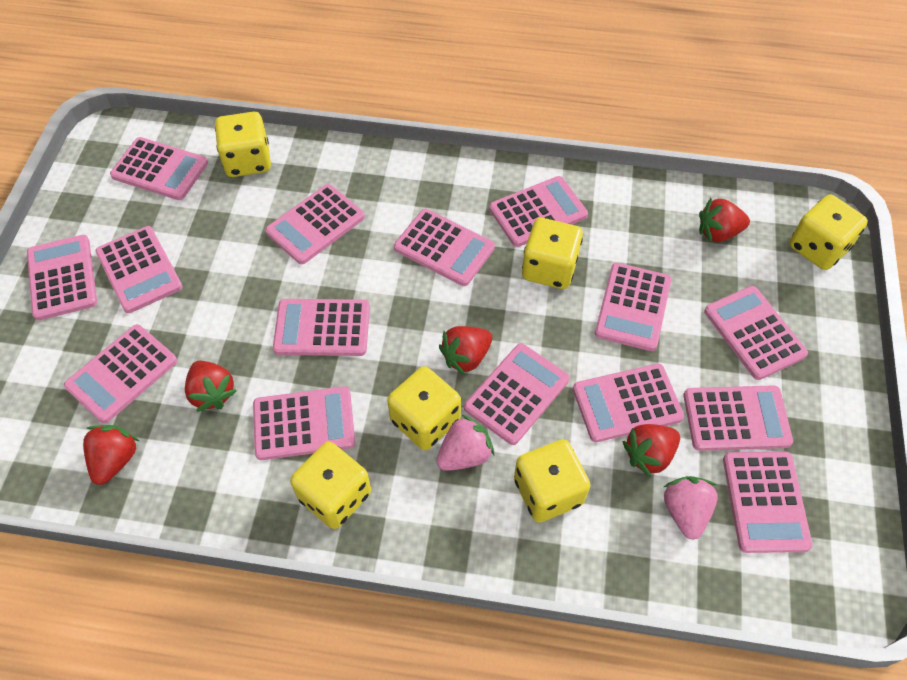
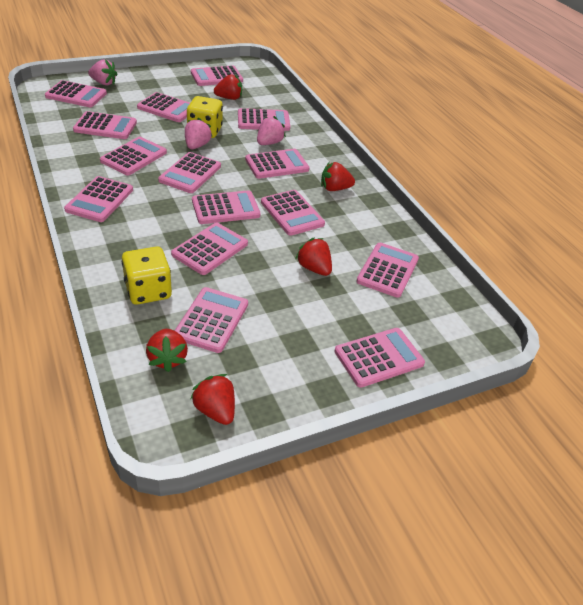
pink strawberry: 2 -> 3
yellow dice: 6 -> 2

